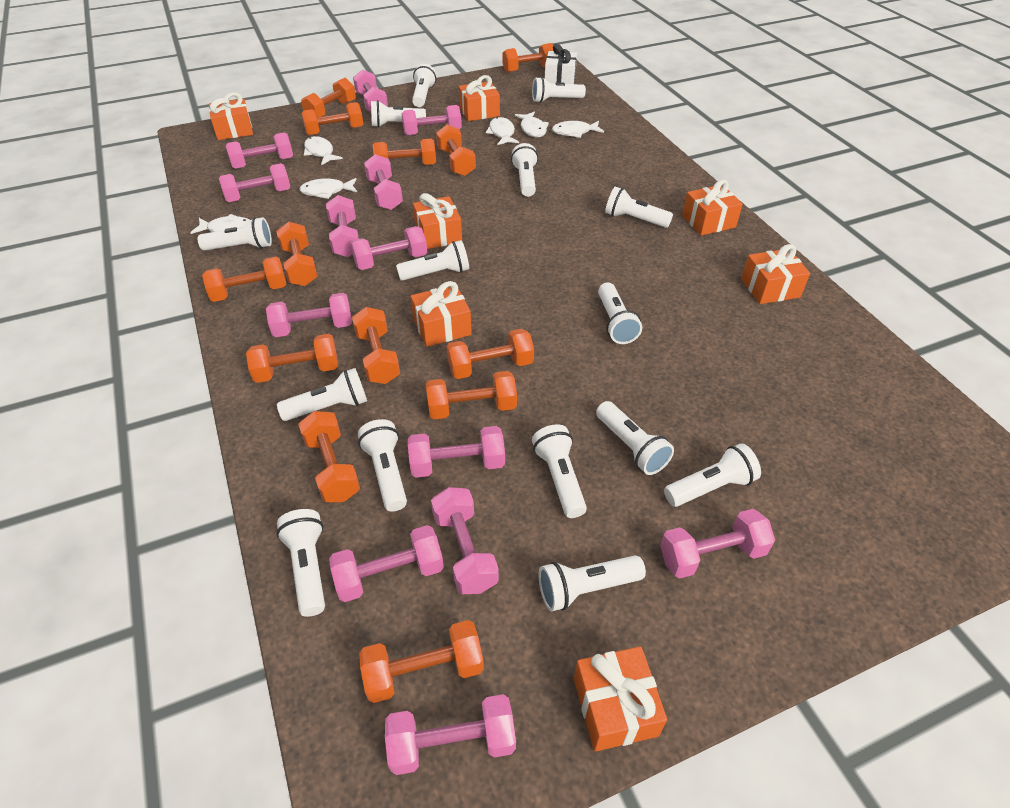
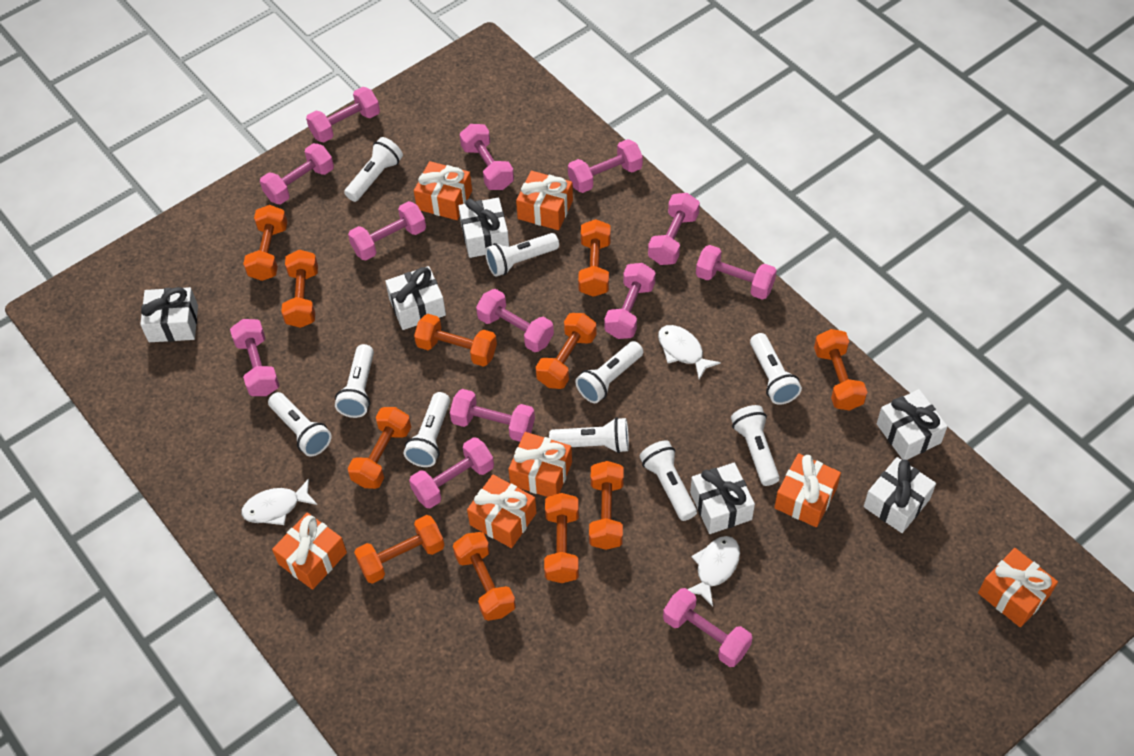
orange dumbbell: 13 -> 11
white fish: 6 -> 3
white flashlight: 15 -> 10
white gift: 1 -> 6

